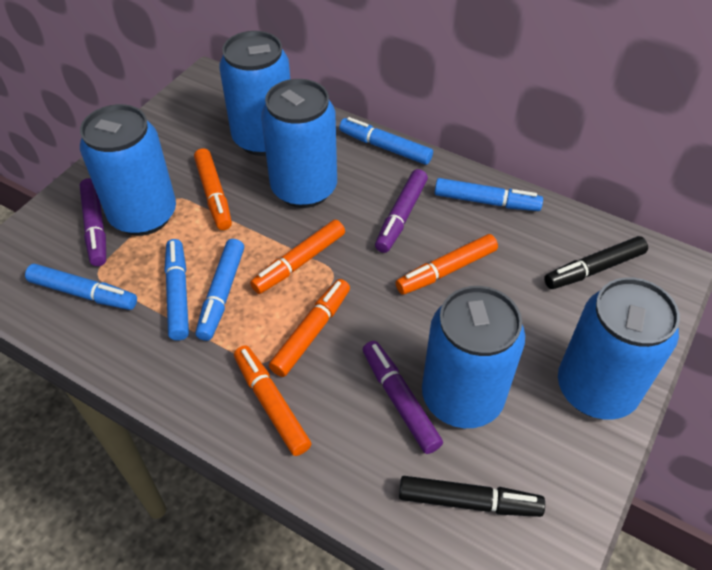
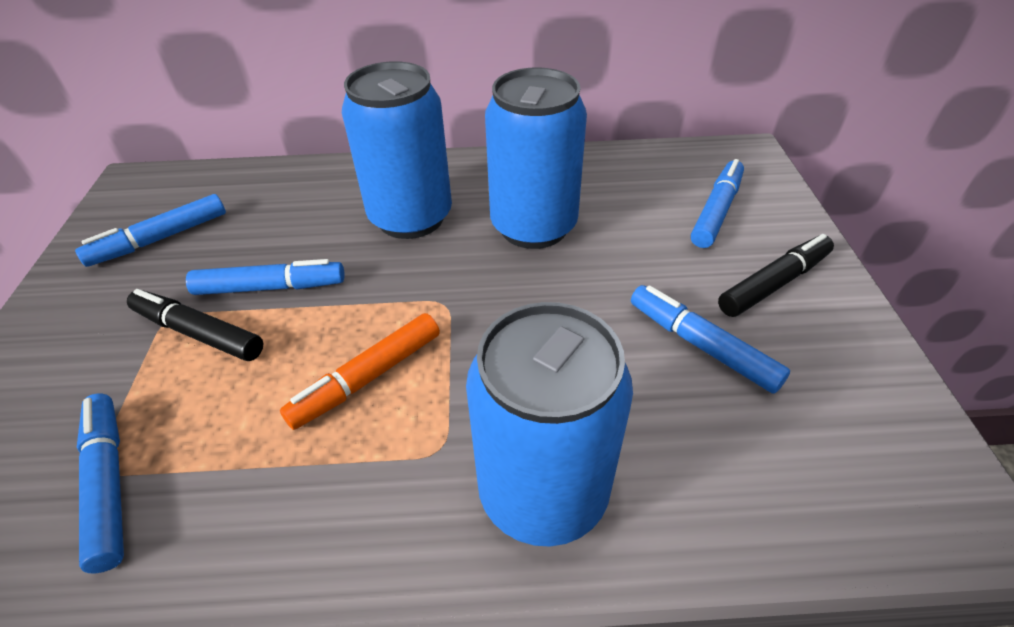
blue can: 5 -> 3
orange marker: 5 -> 1
purple marker: 3 -> 0

